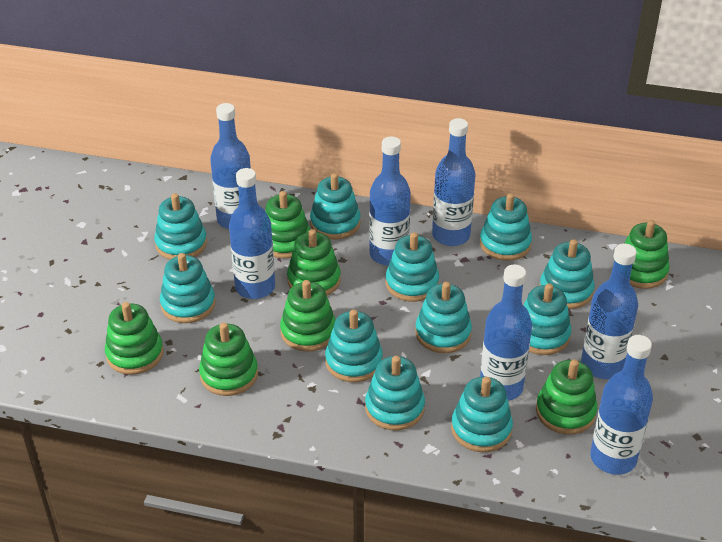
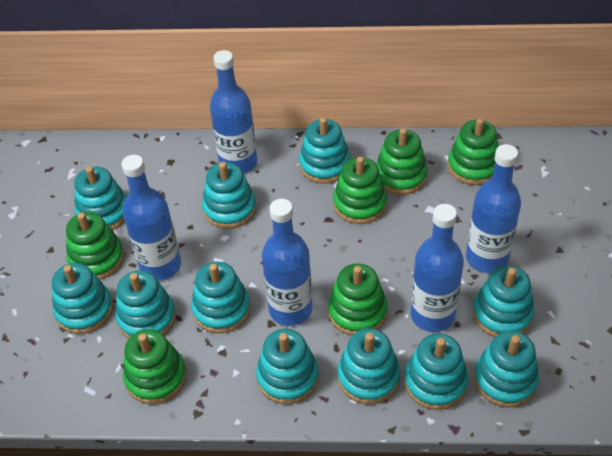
blue bottle: 7 -> 5
green stacking toy: 7 -> 6

